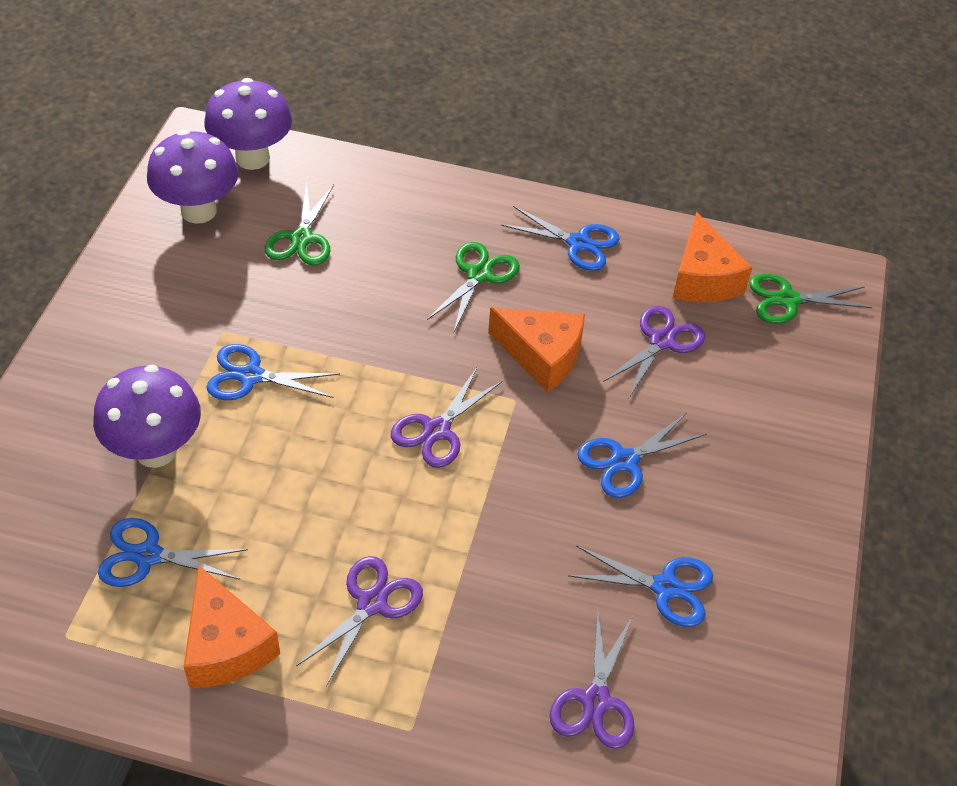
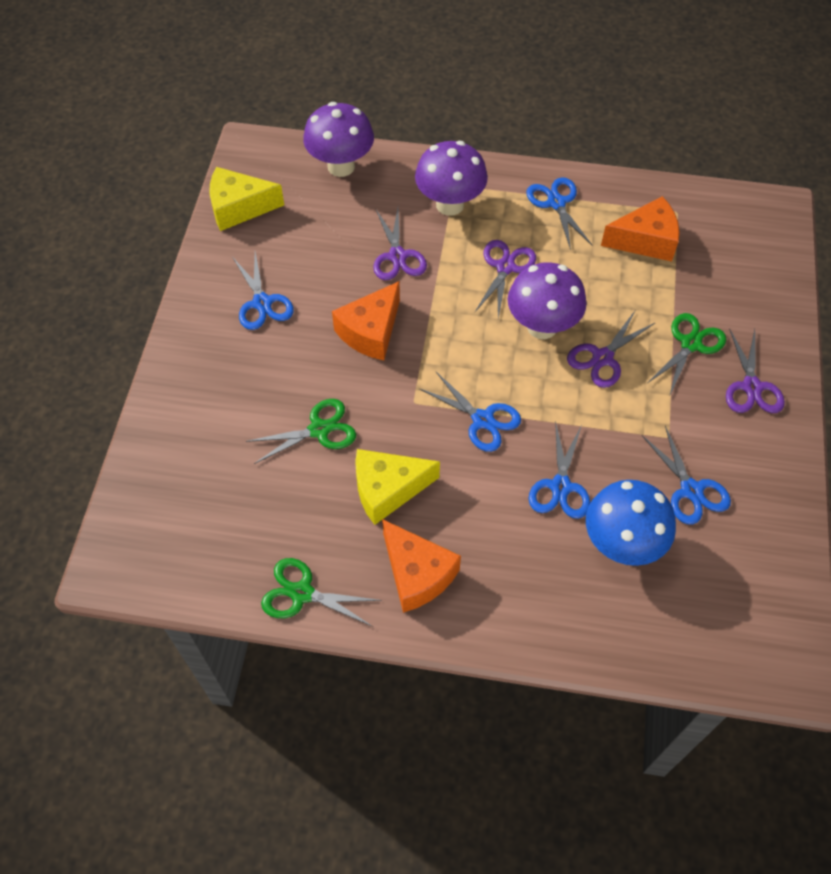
blue mushroom: 0 -> 1
yellow cheese: 0 -> 2

